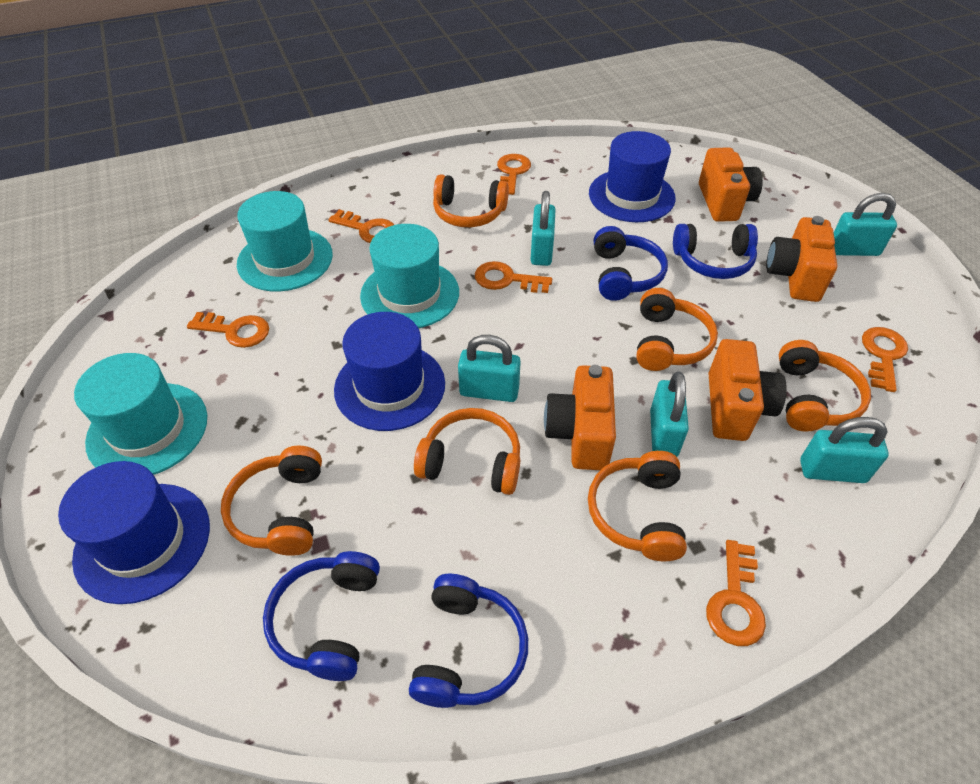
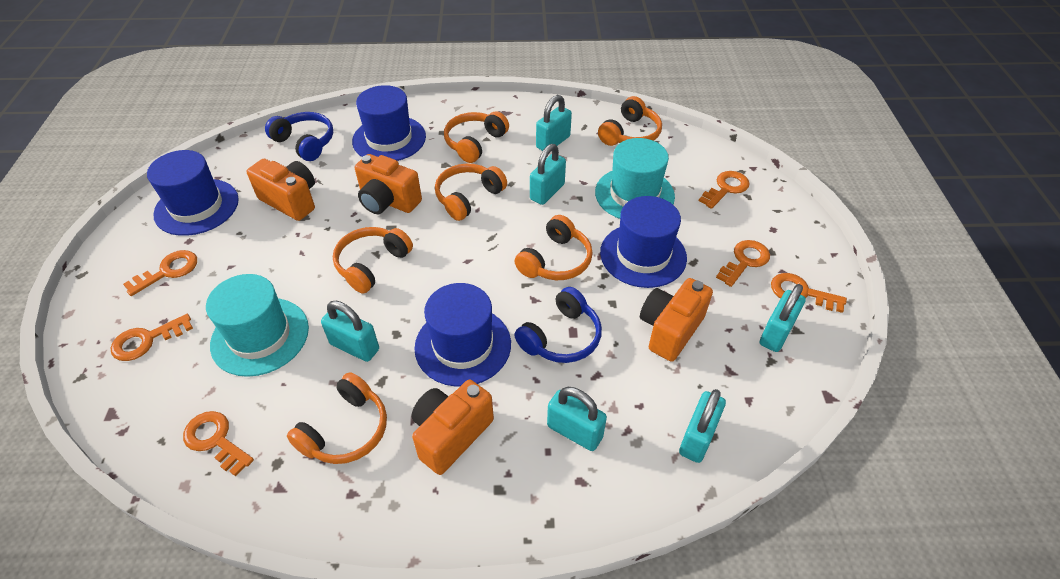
blue hat: 3 -> 4
blue headphones: 4 -> 2
turquoise hat: 3 -> 2
turquoise padlock: 5 -> 6

